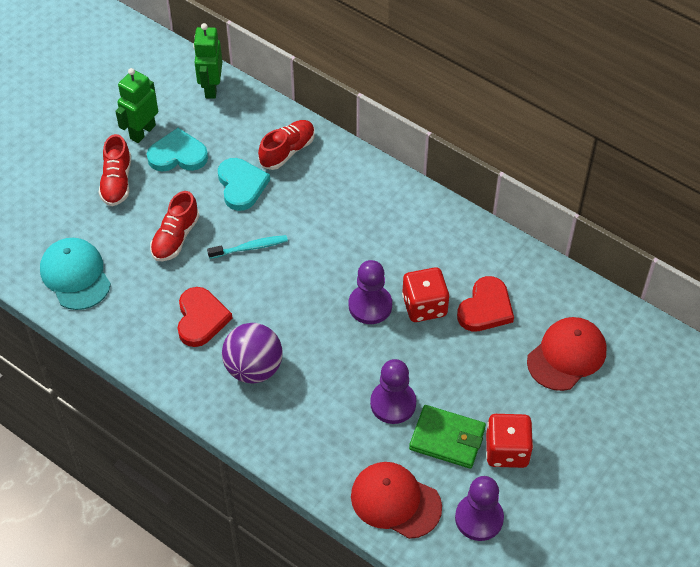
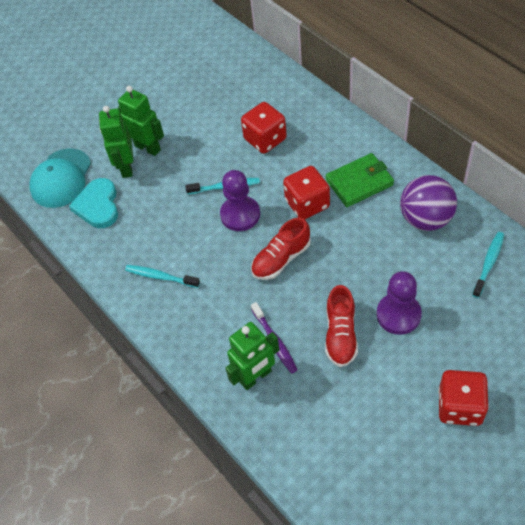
green robot: 2 -> 3
purple pawn: 3 -> 2
purple toothbrush: 0 -> 1
red cap: 2 -> 0
red dice: 2 -> 3
red heart: 2 -> 0
red shoe: 3 -> 2
turquoise heart: 2 -> 1
turquoise toothbrush: 1 -> 3

